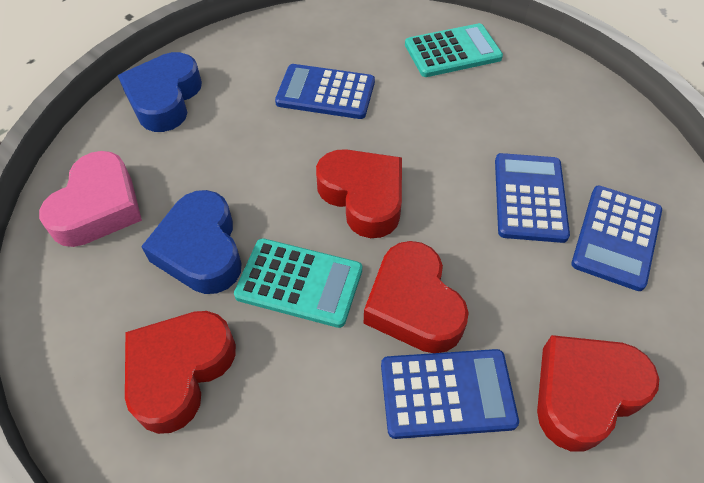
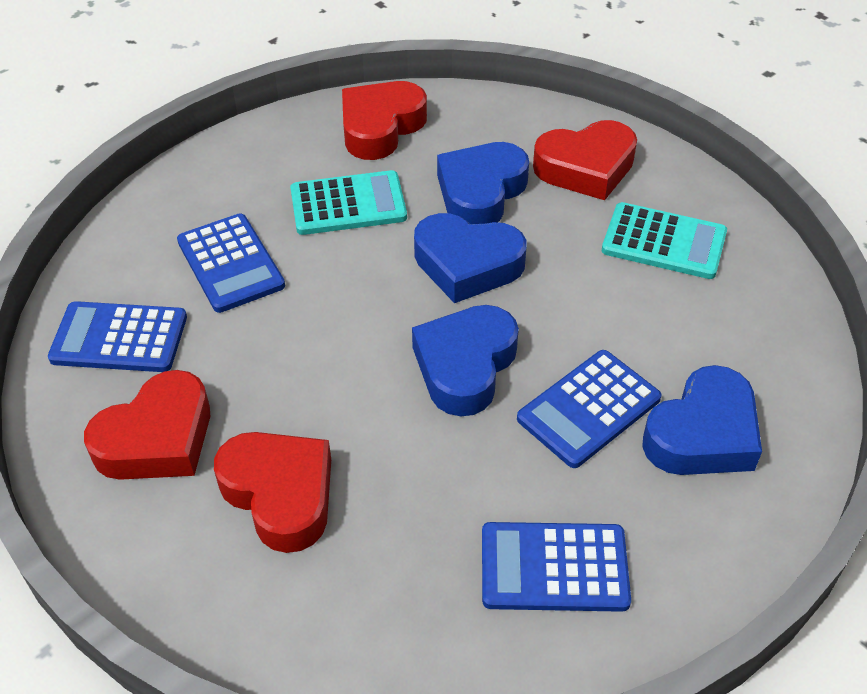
blue heart: 2 -> 4
pink heart: 1 -> 0

